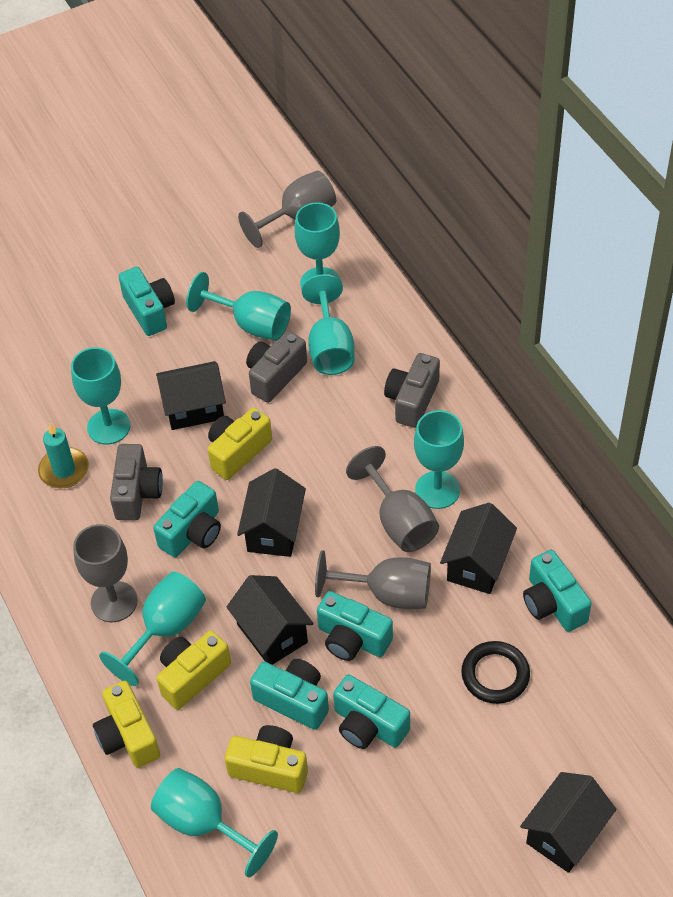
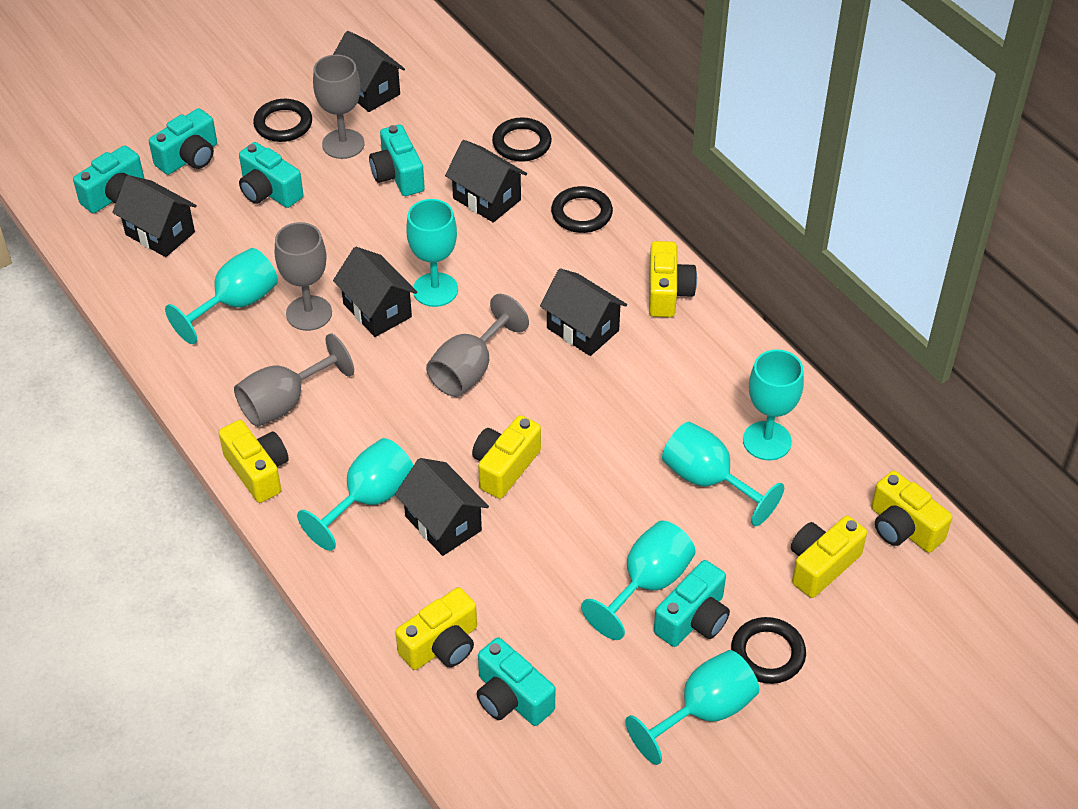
black house: 5 -> 6
black ring: 1 -> 4
grey camera: 3 -> 0
turquoise candle: 1 -> 0
yellow camera: 4 -> 6

